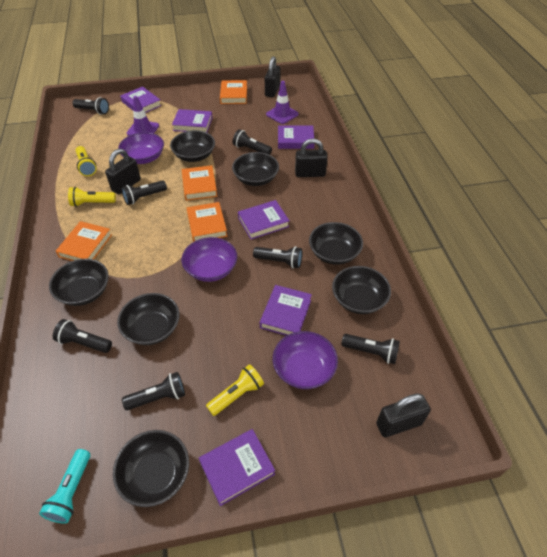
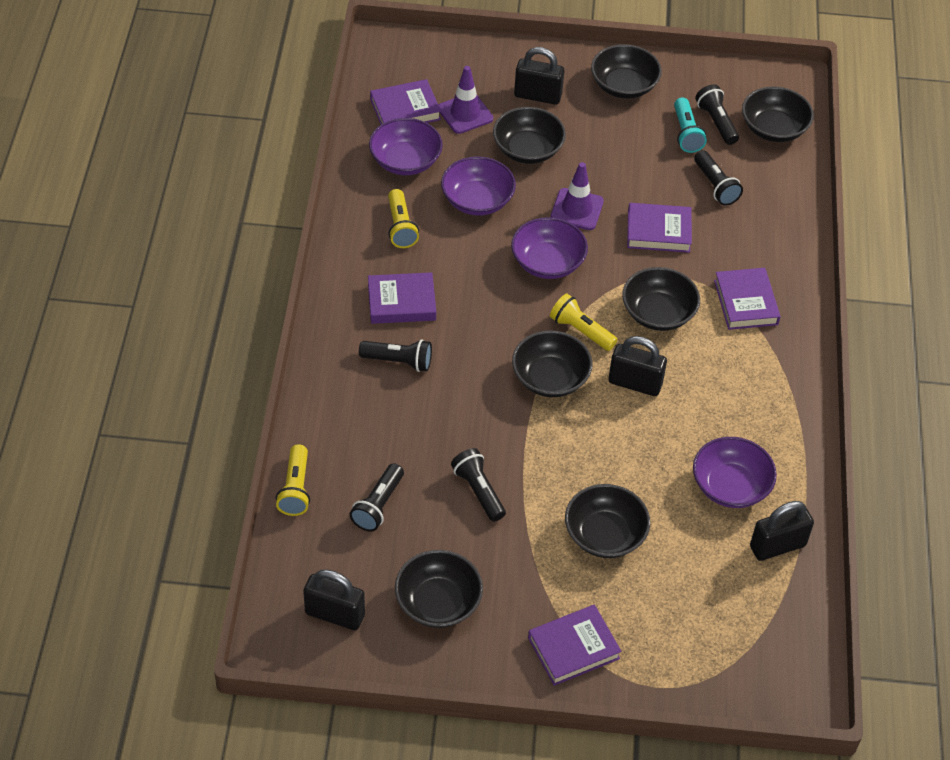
black flashlight: 7 -> 5
orange book: 4 -> 0
purple book: 6 -> 5
purple bowl: 3 -> 4

